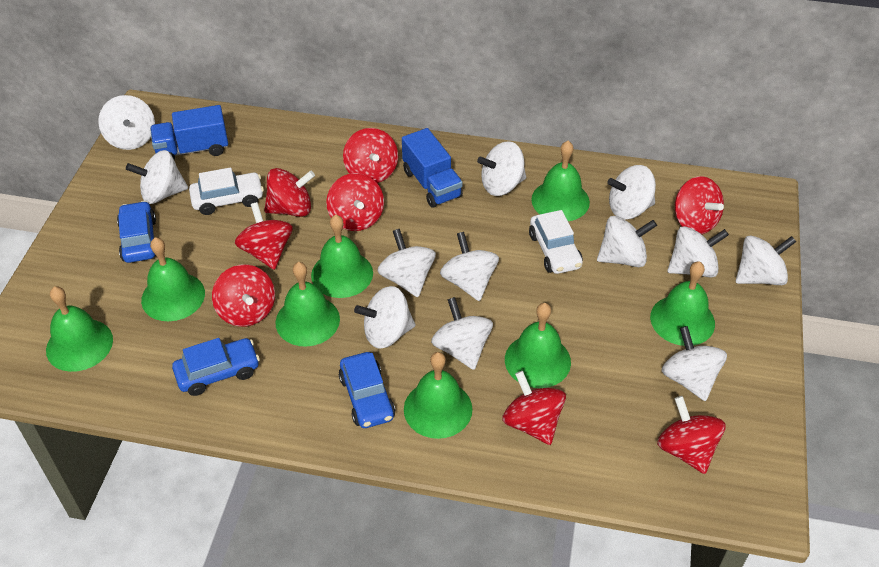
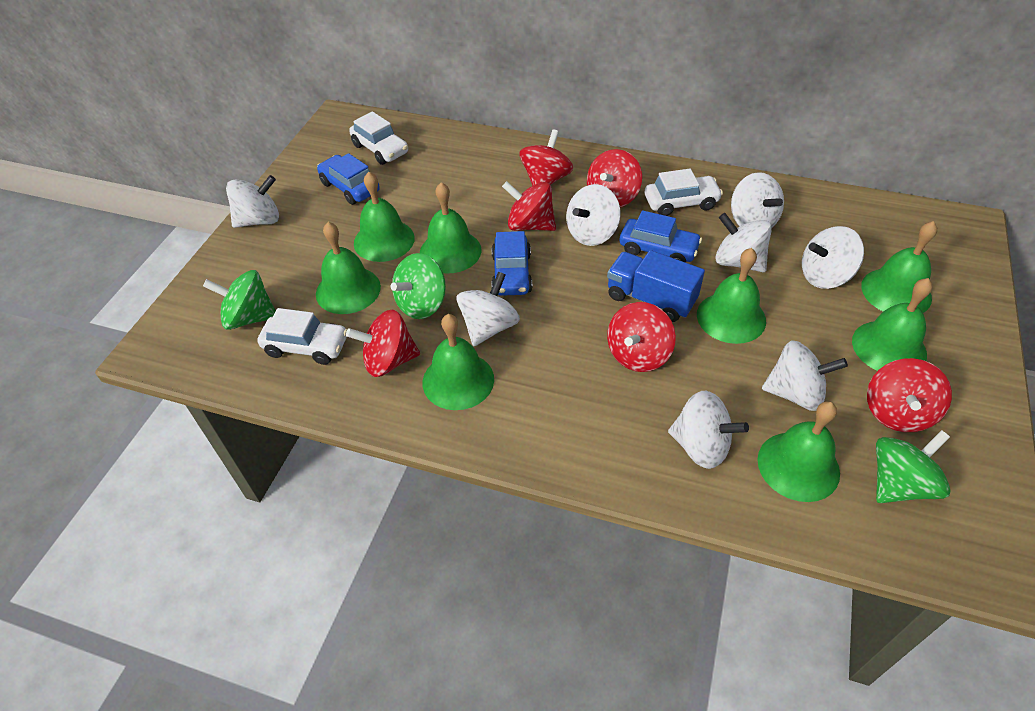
blue truck: 2 -> 1
green spinning top: 0 -> 3
red spinning top: 8 -> 6
white car: 2 -> 3
white spinning top: 12 -> 8

